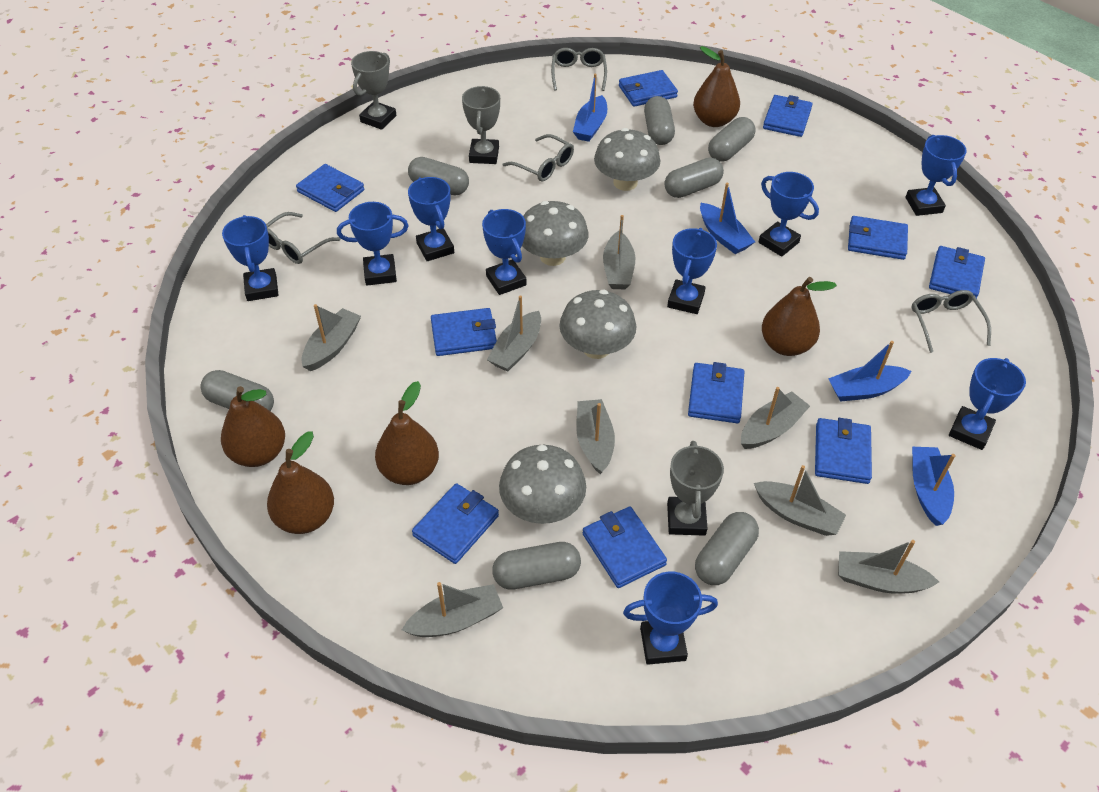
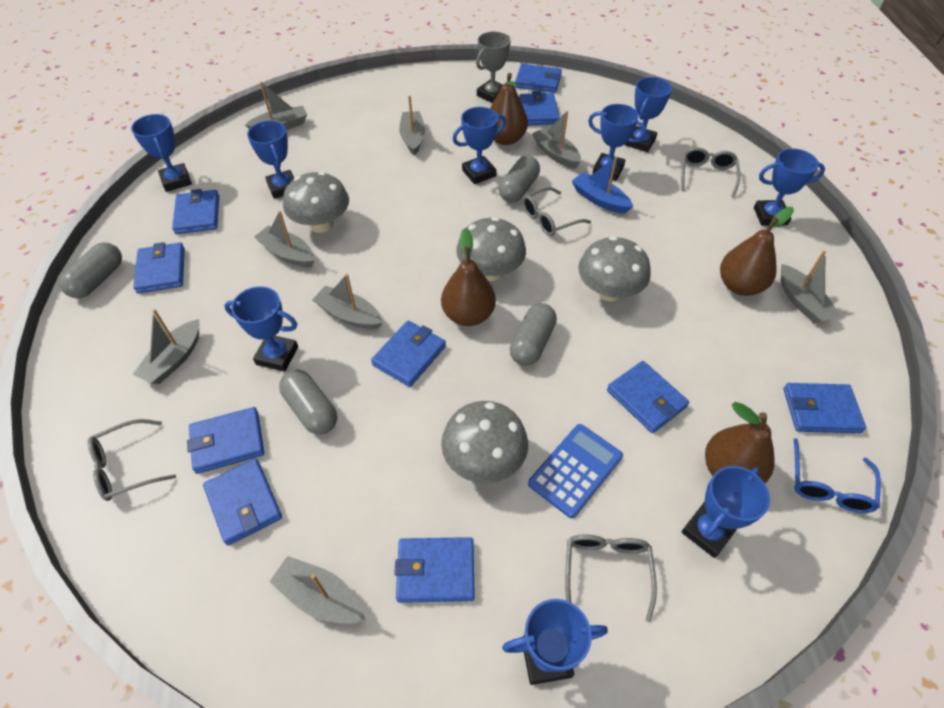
blue boat: 4 -> 1
blue calculator: 0 -> 1
blue glasses: 0 -> 1
brown pear: 5 -> 4
grey capsule: 7 -> 4
grey trophy: 3 -> 1

